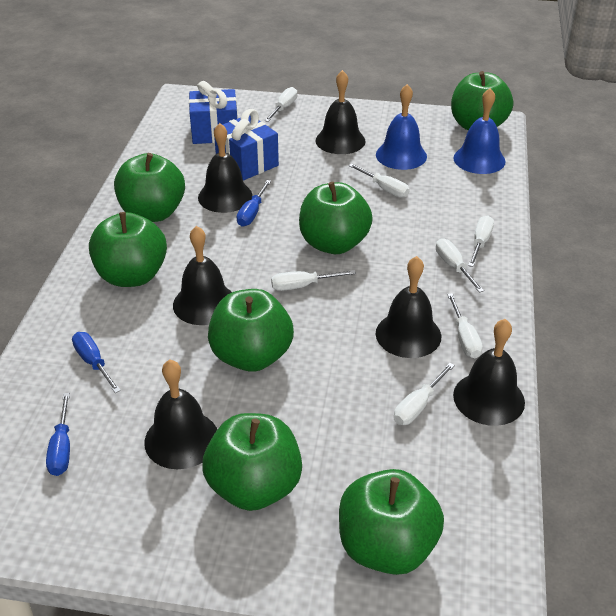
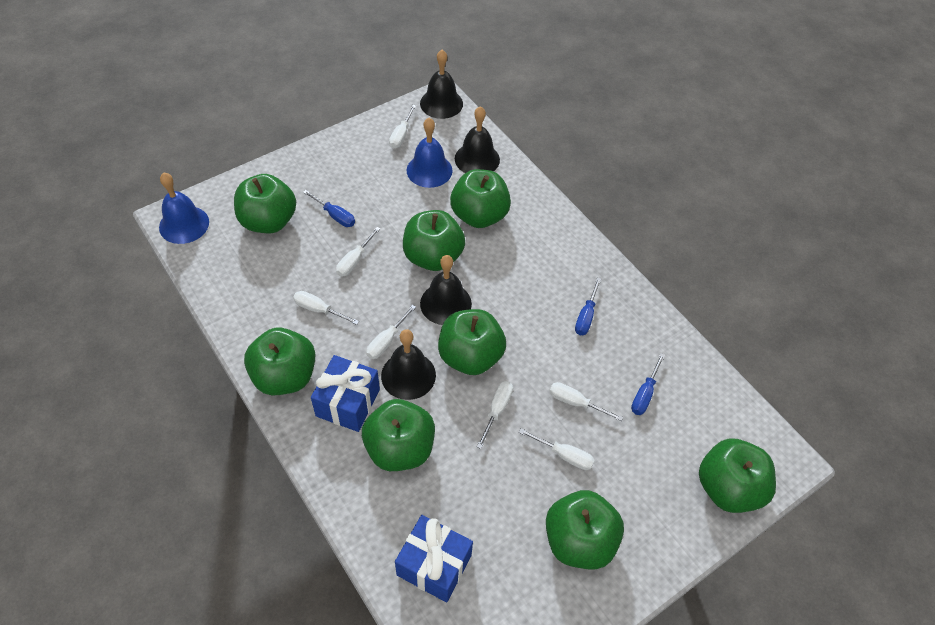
black bell: 6 -> 4
green apple: 7 -> 8

